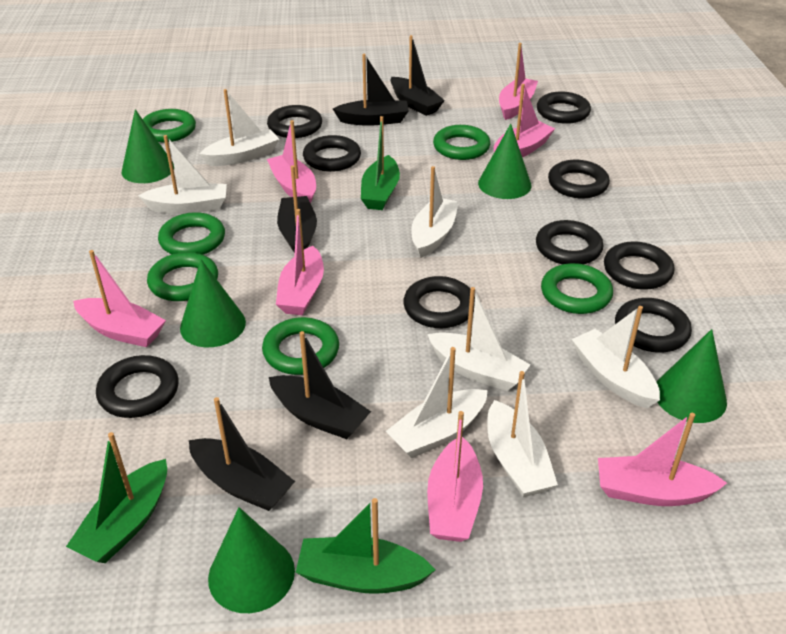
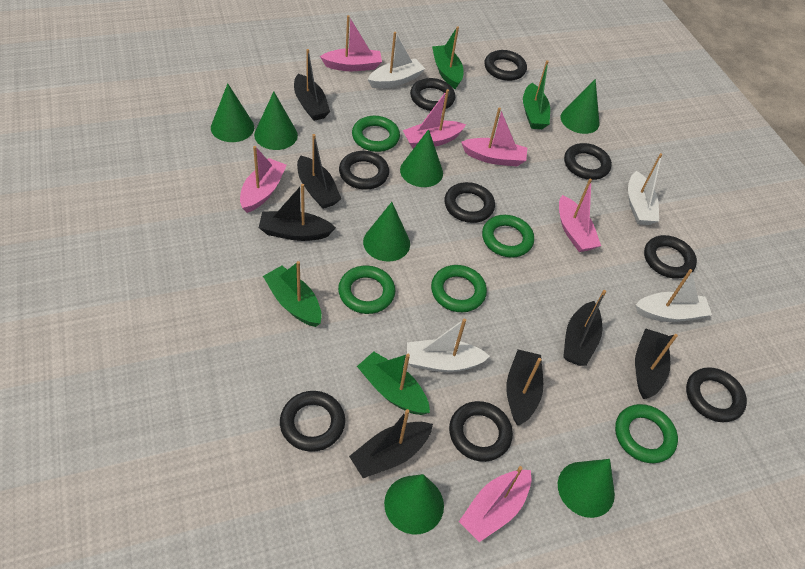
black boat: 5 -> 7
green boat: 3 -> 4
green cone: 5 -> 7
green ring: 6 -> 5
pink boat: 7 -> 6
white boat: 7 -> 4

